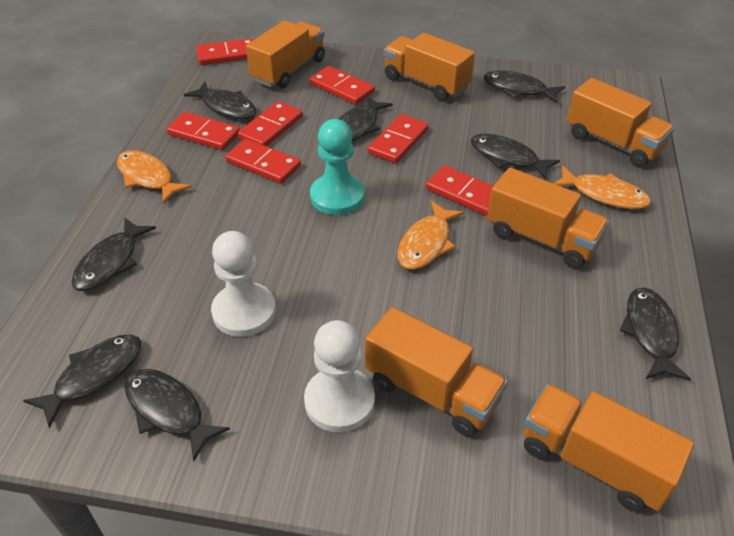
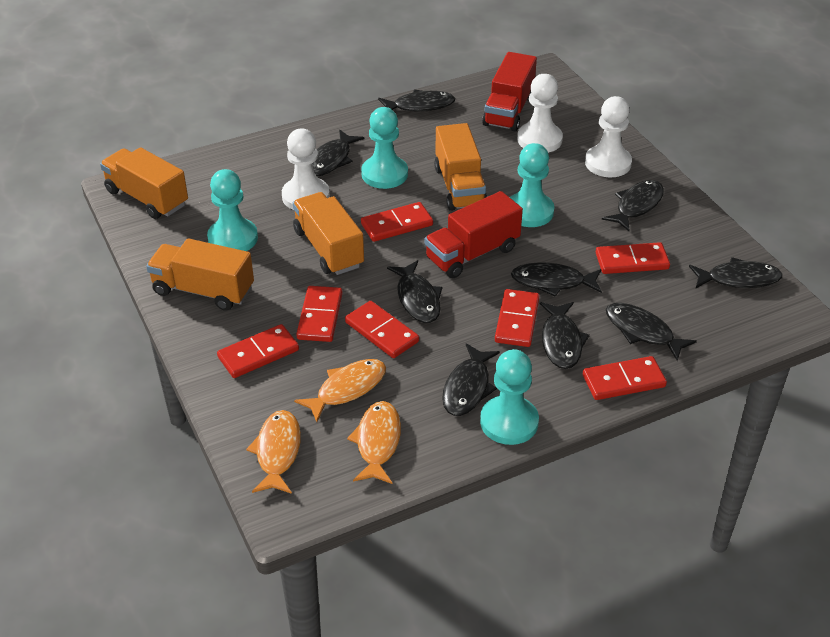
black fish: 8 -> 9
orange truck: 6 -> 4
red truck: 0 -> 2
turquoise pawn: 1 -> 4
white pawn: 2 -> 3

